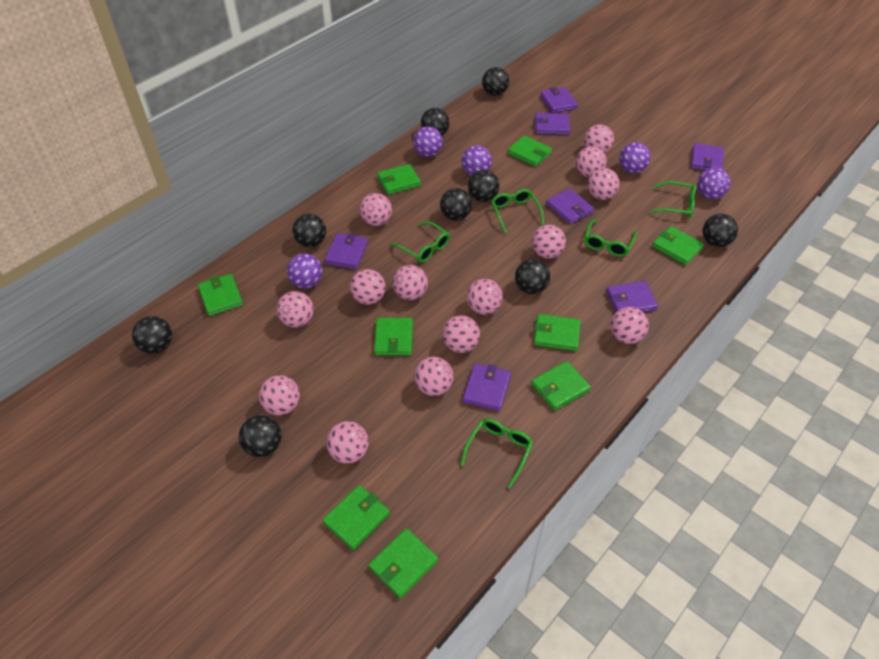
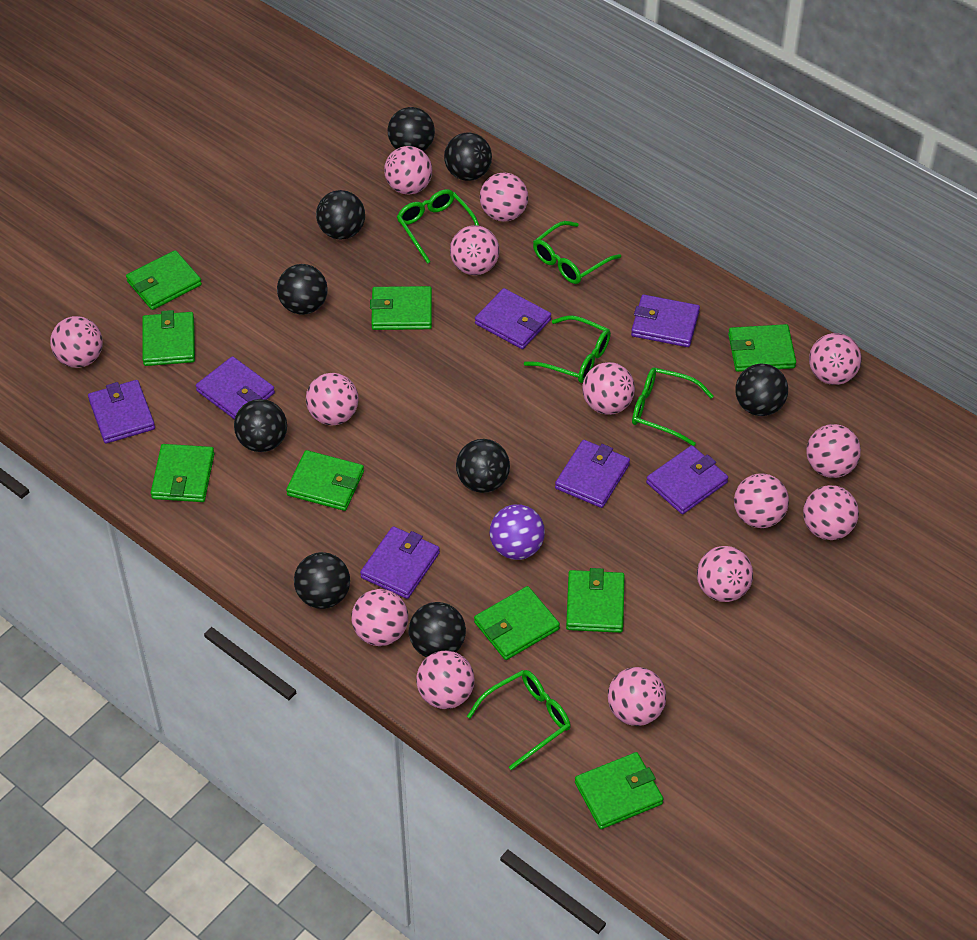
purple ball: 5 -> 1

